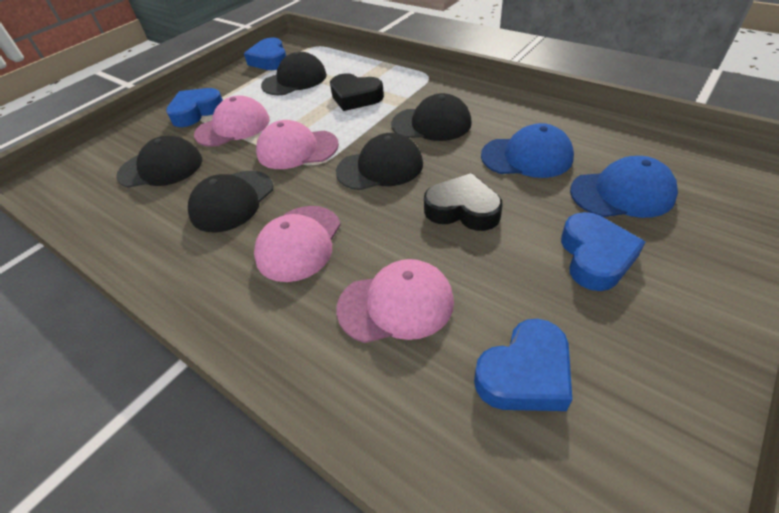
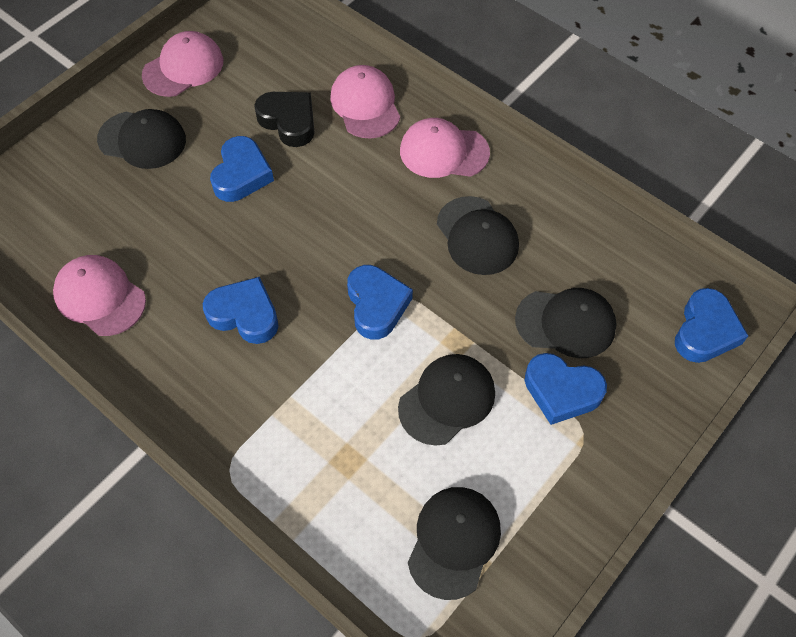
black heart: 2 -> 1
blue cap: 2 -> 0
blue heart: 4 -> 5

